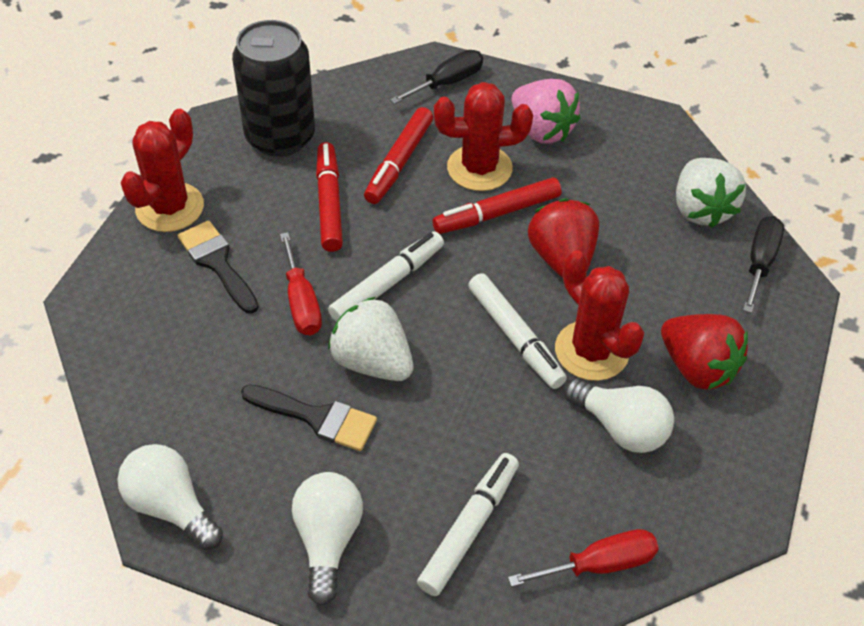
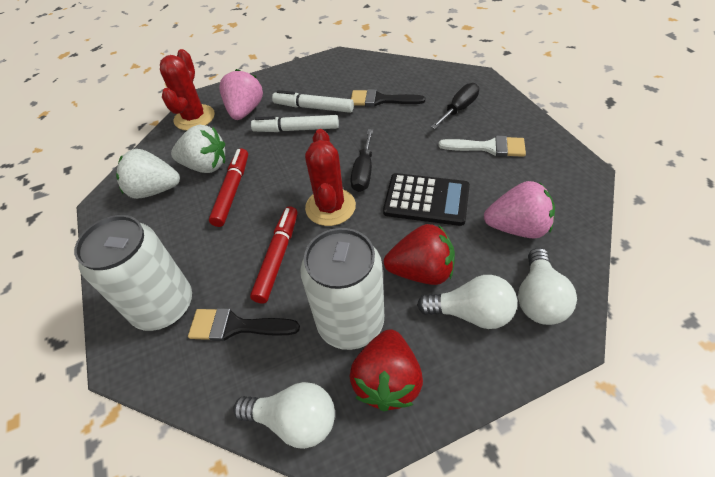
black calculator: 0 -> 1
black can: 1 -> 0
pink strawberry: 1 -> 2
red cactus: 3 -> 2
red marker: 3 -> 2
red screwdriver: 2 -> 0
white brush: 0 -> 1
white can: 0 -> 2
white marker: 3 -> 2

